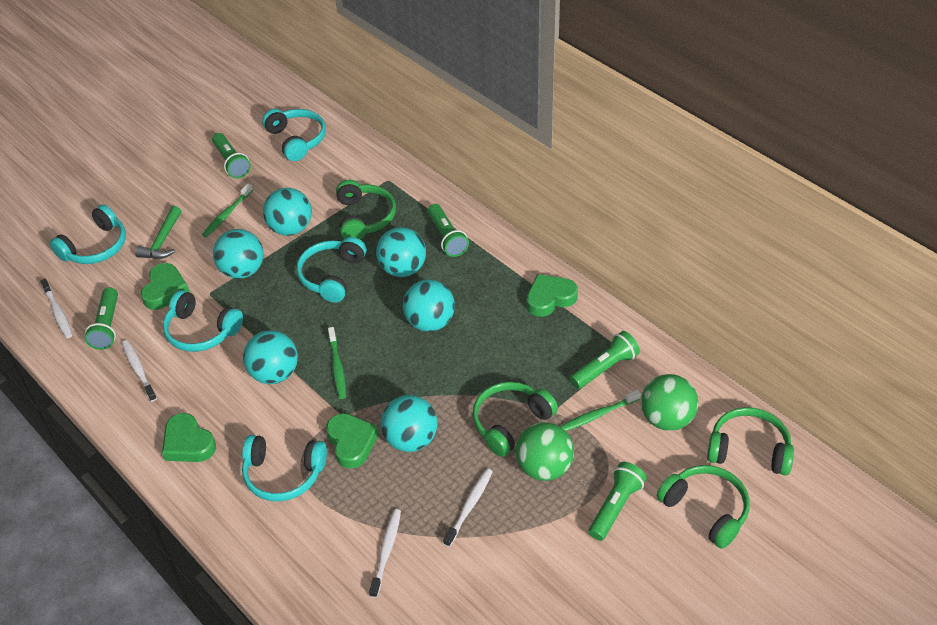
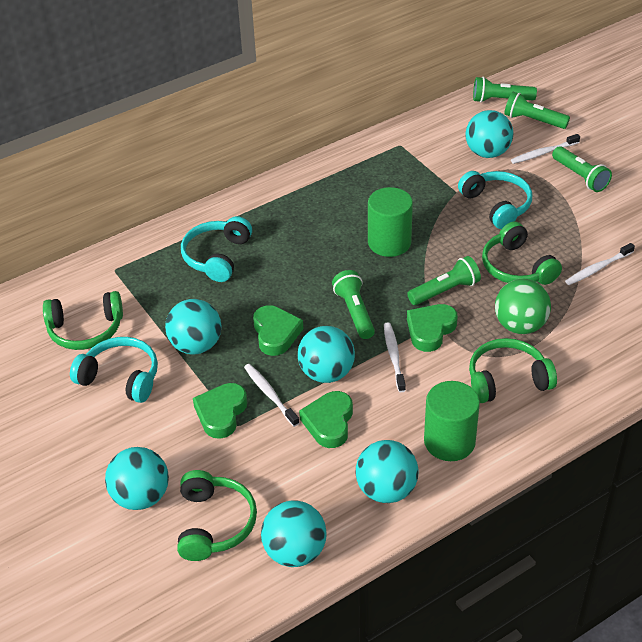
green ball: 2 -> 1
green cylinder: 0 -> 2
green hammer: 1 -> 0
green toothbrush: 3 -> 0
turquoise headphones: 5 -> 3

